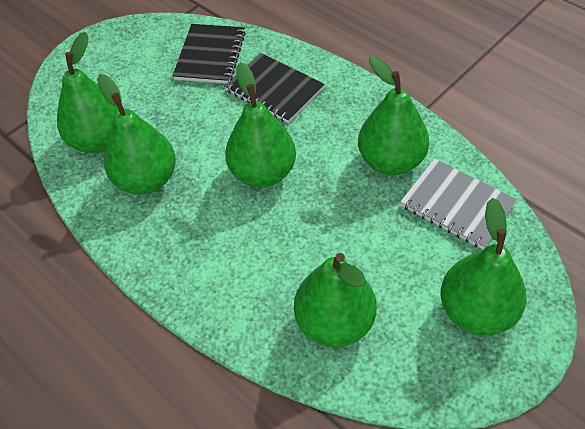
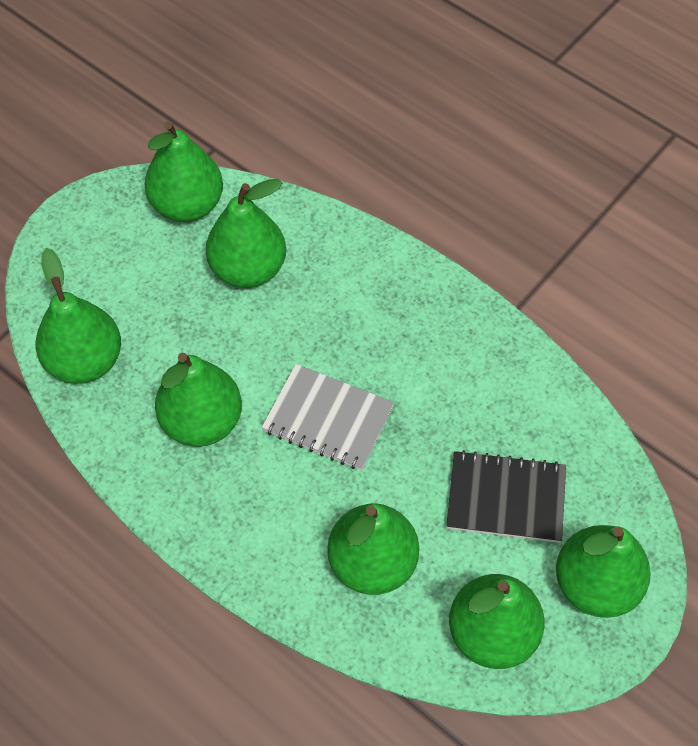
black notebook: 2 -> 1
green pear: 6 -> 7

